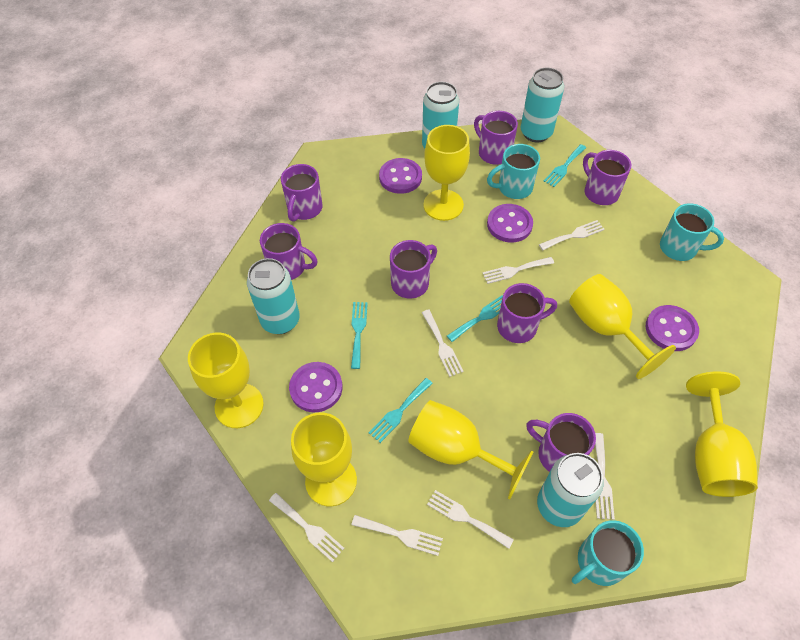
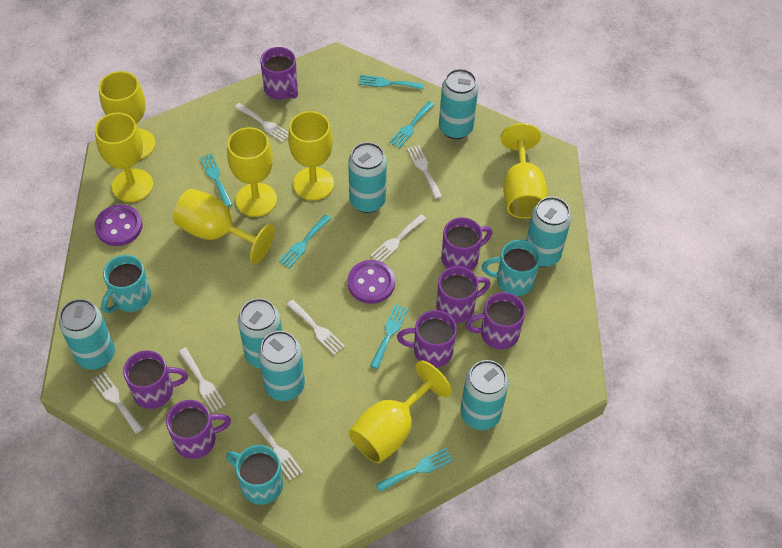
purple button: 4 -> 2
turquoise can: 4 -> 7
turquoise fork: 4 -> 6
yellow goblet: 6 -> 7

